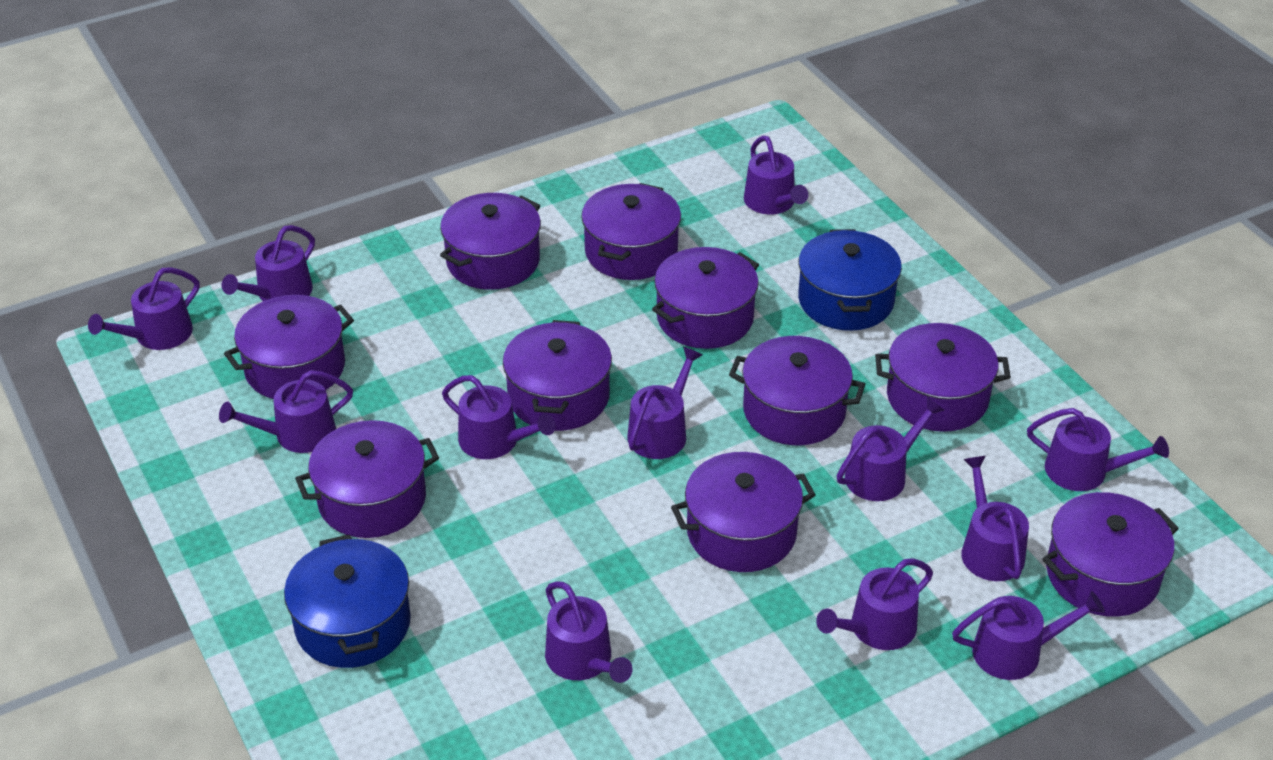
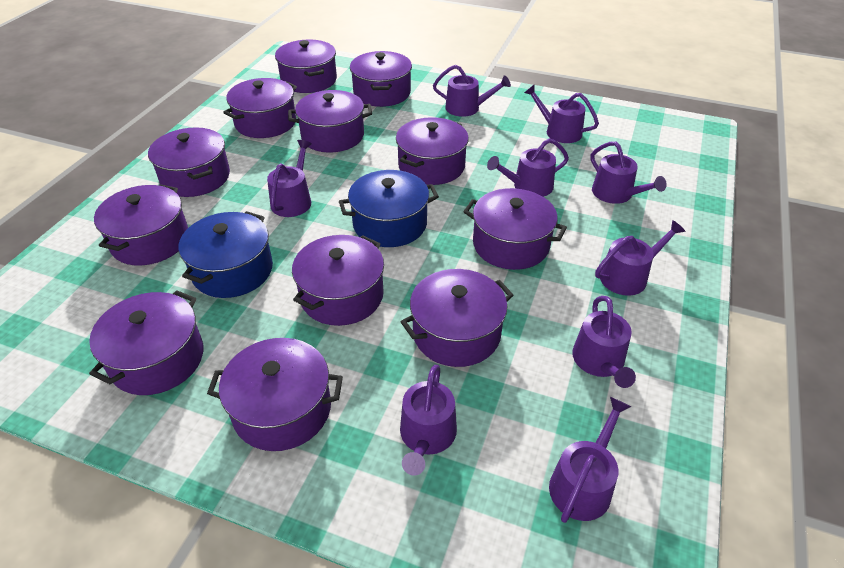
purple pot: 10 -> 12
purple watering can: 12 -> 9

